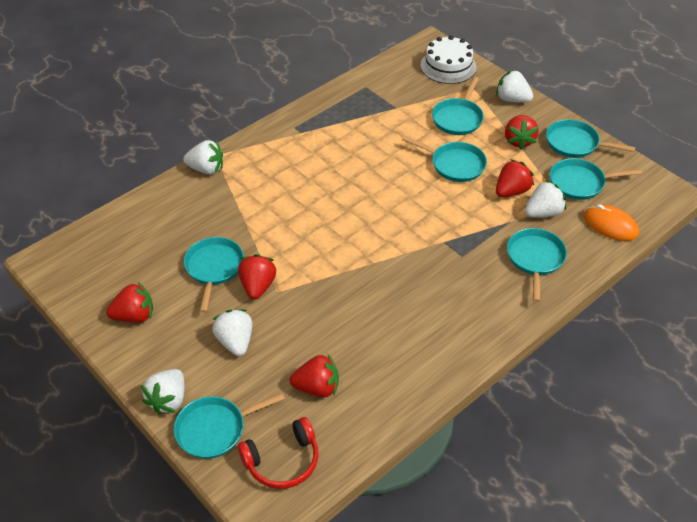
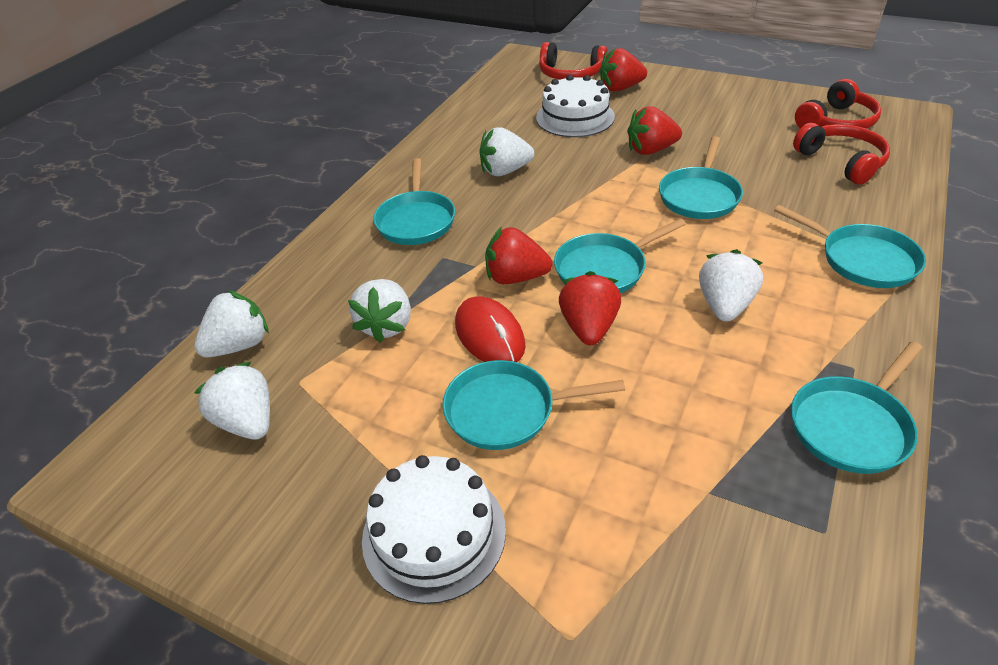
orange mouse: 1 -> 0
red headphones: 1 -> 3
red mouse: 0 -> 1
red strawberry: 5 -> 4
turquoise pan: 7 -> 6
white cake: 1 -> 2

